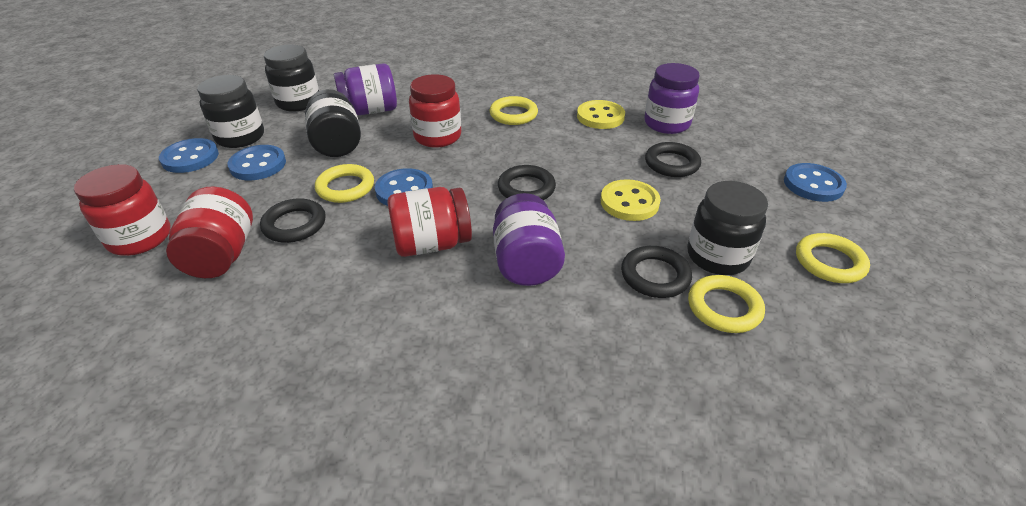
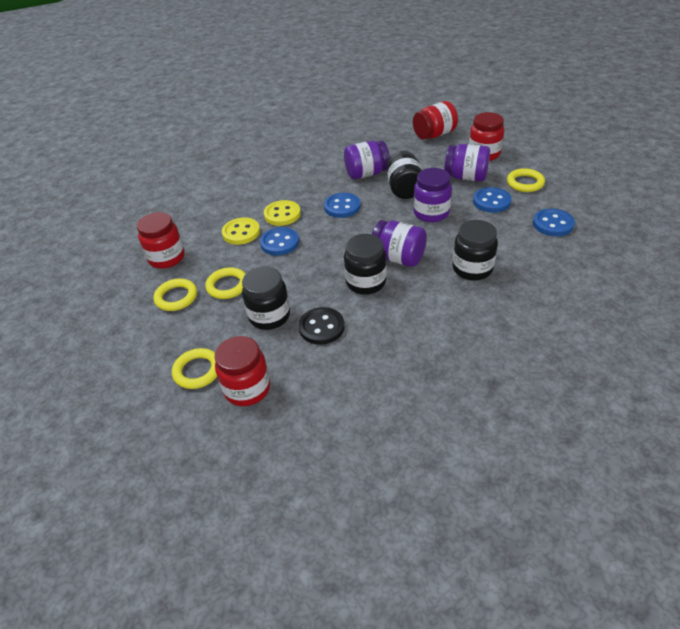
black button: 0 -> 1
black ring: 4 -> 0
purple jar: 3 -> 4

